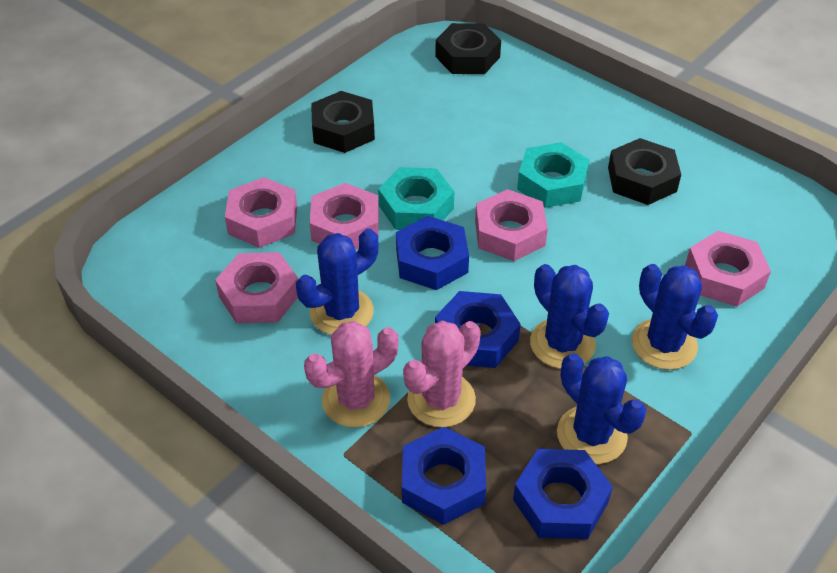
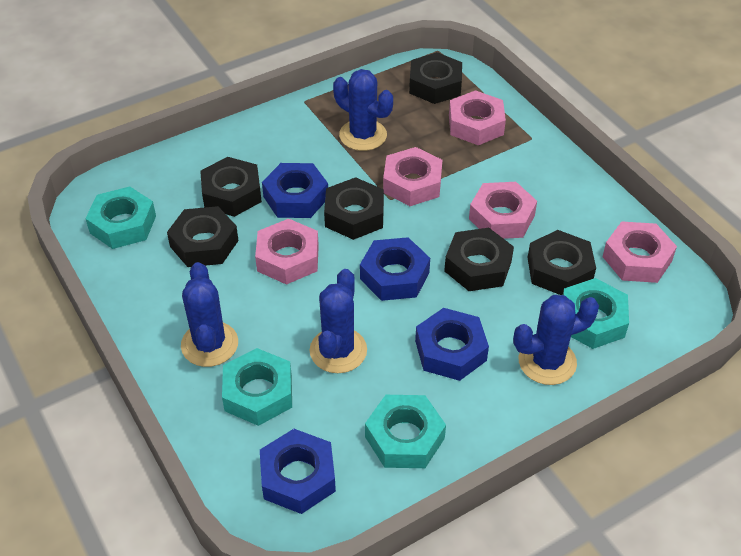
black nut: 3 -> 6
pink cactus: 2 -> 0
turquoise nut: 2 -> 4

